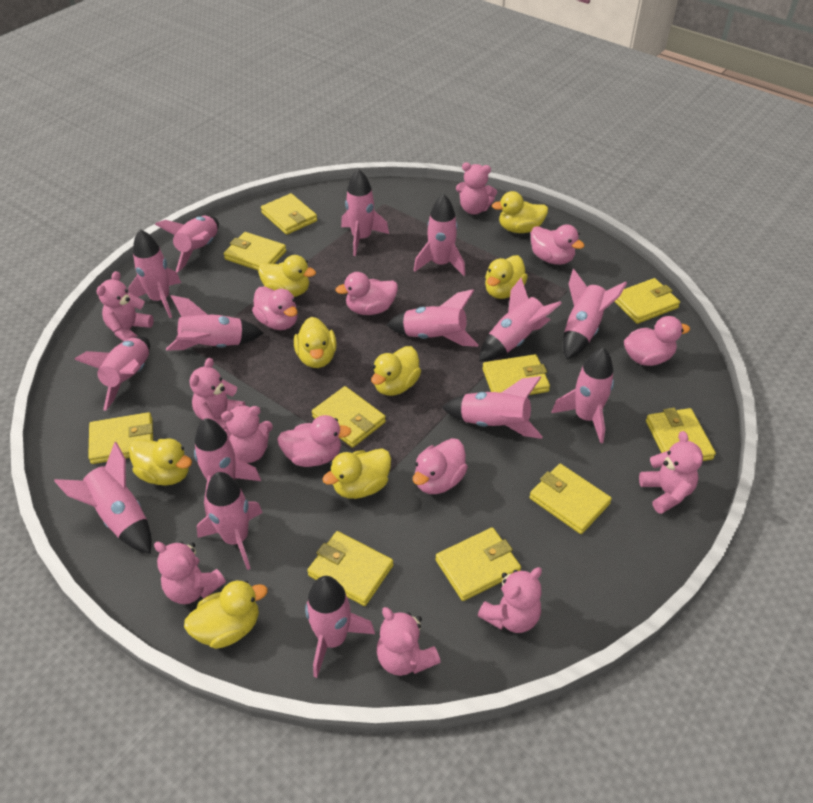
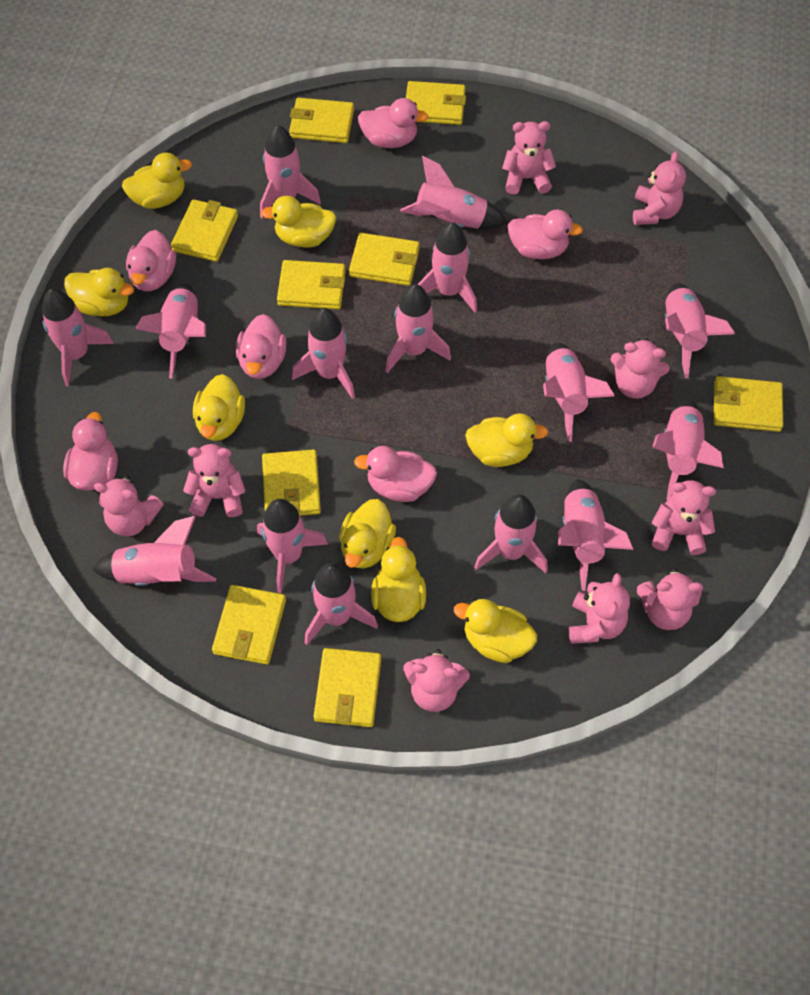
pink teddy bear: 8 -> 9
yellow wallet: 10 -> 9

